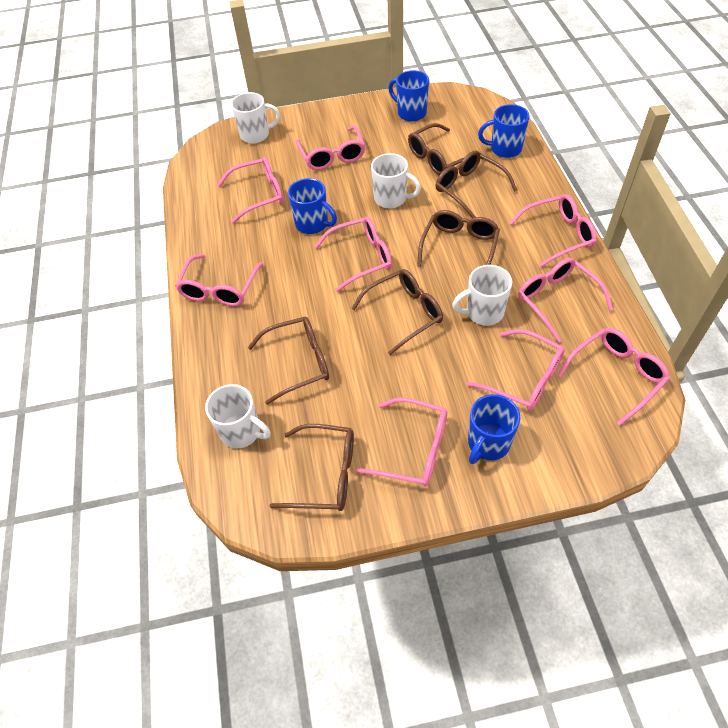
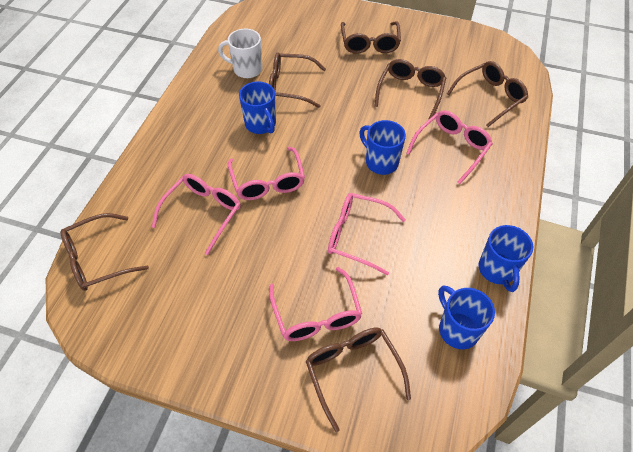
pink glasses: 9 -> 5
white mug: 4 -> 1

